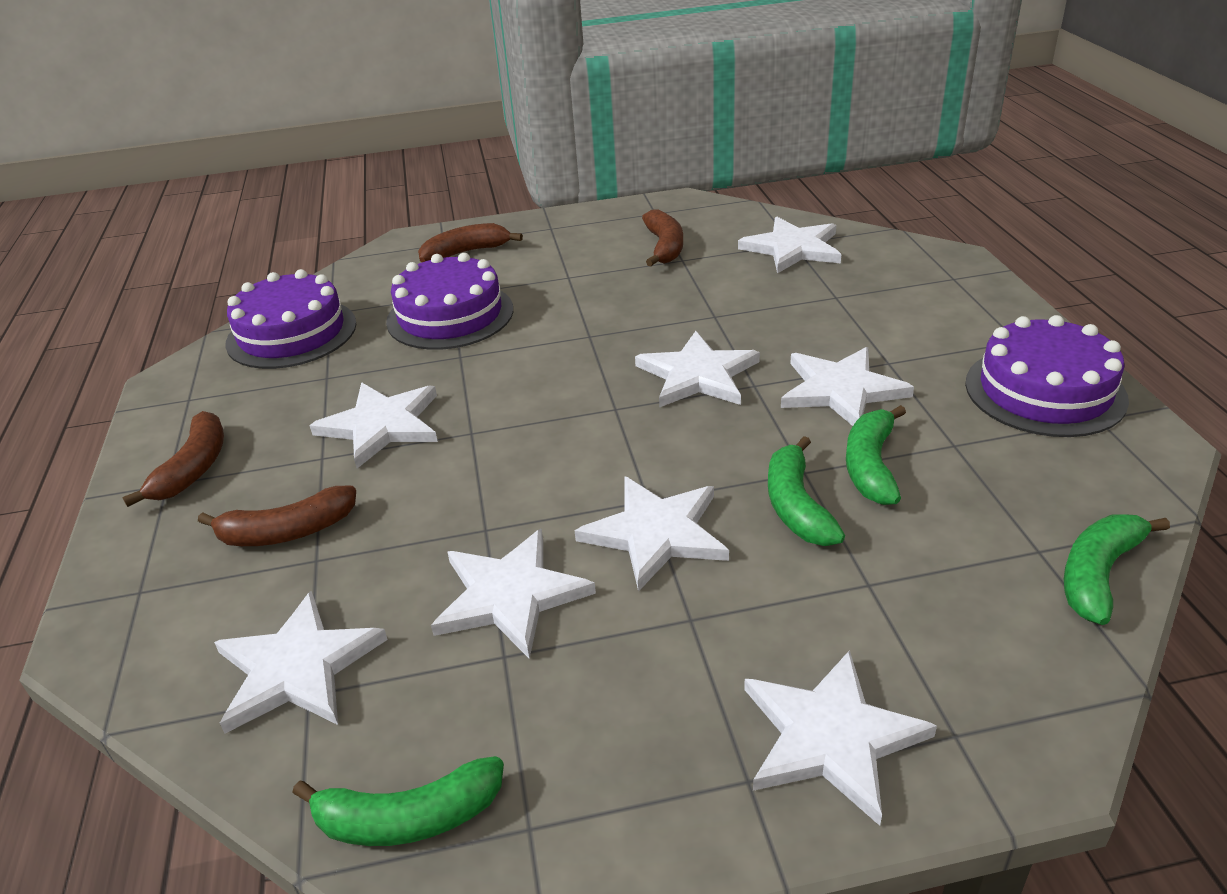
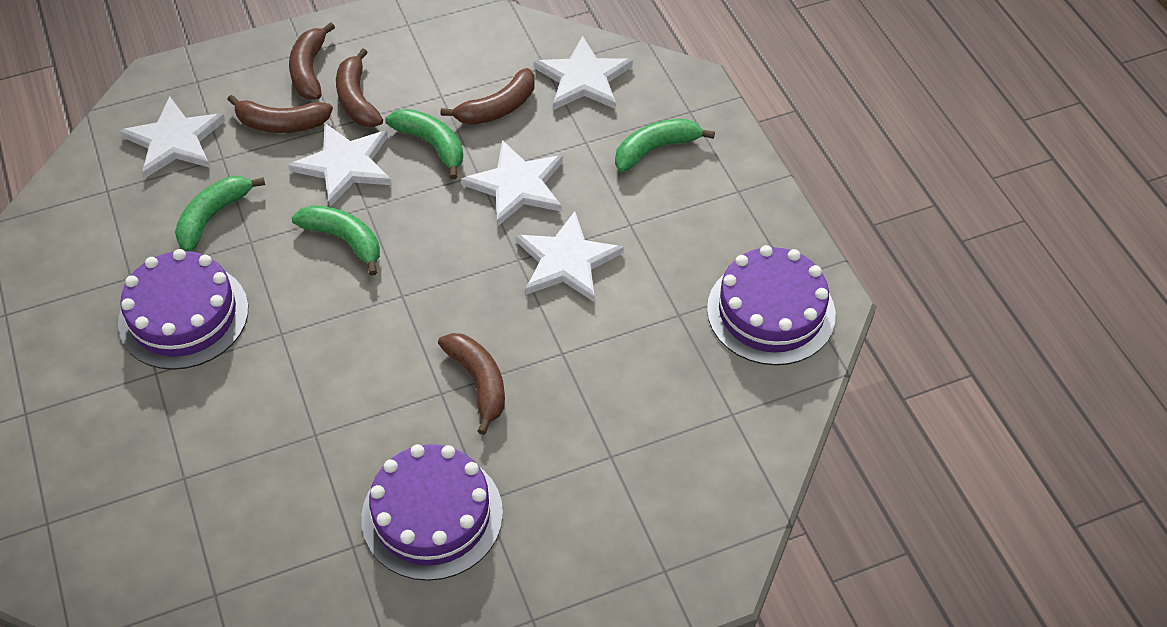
brown banana: 4 -> 5
white star: 8 -> 5

